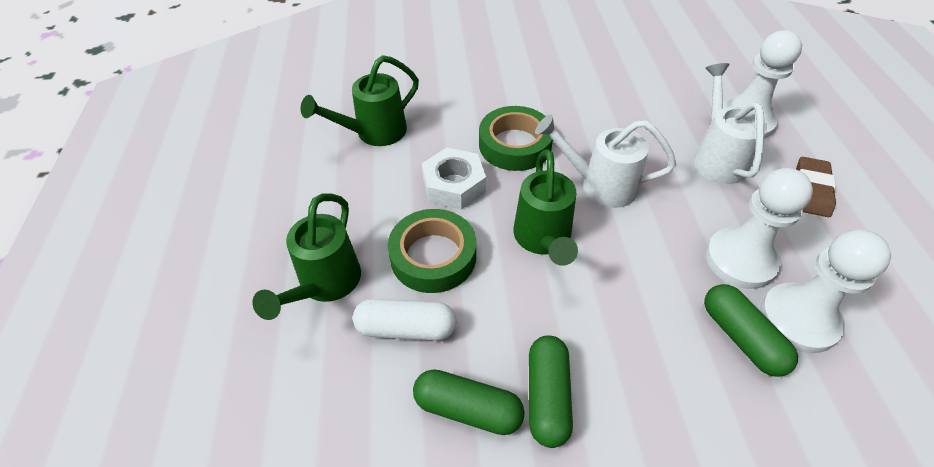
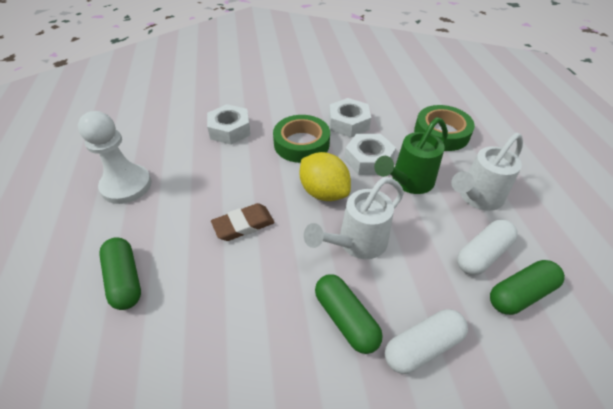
green watering can: 3 -> 1
white capsule: 1 -> 2
white nut: 1 -> 3
white pawn: 3 -> 1
yellow lemon: 0 -> 1

